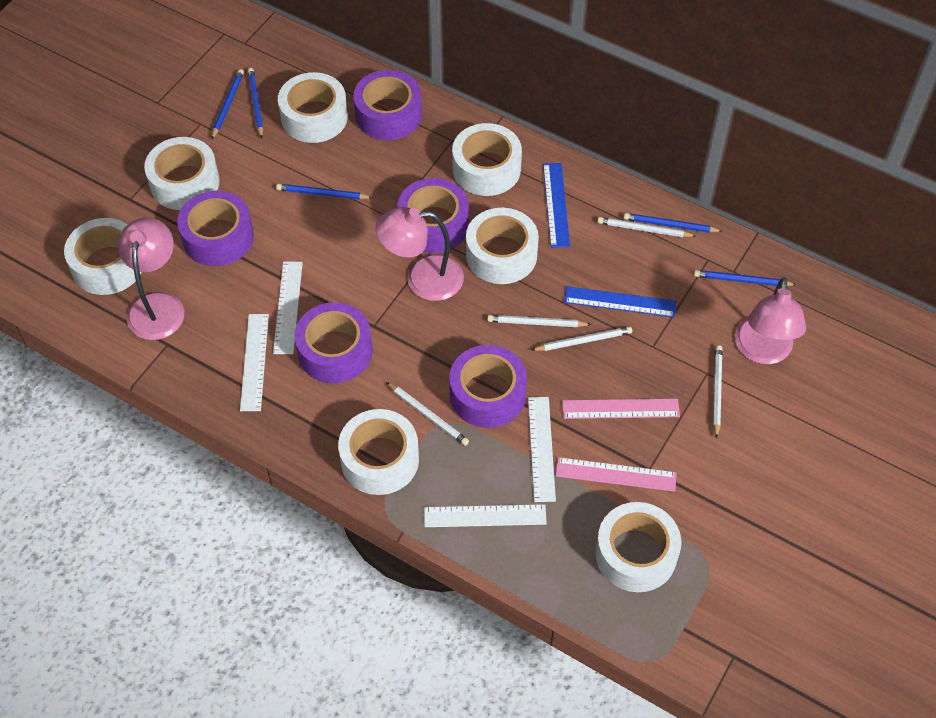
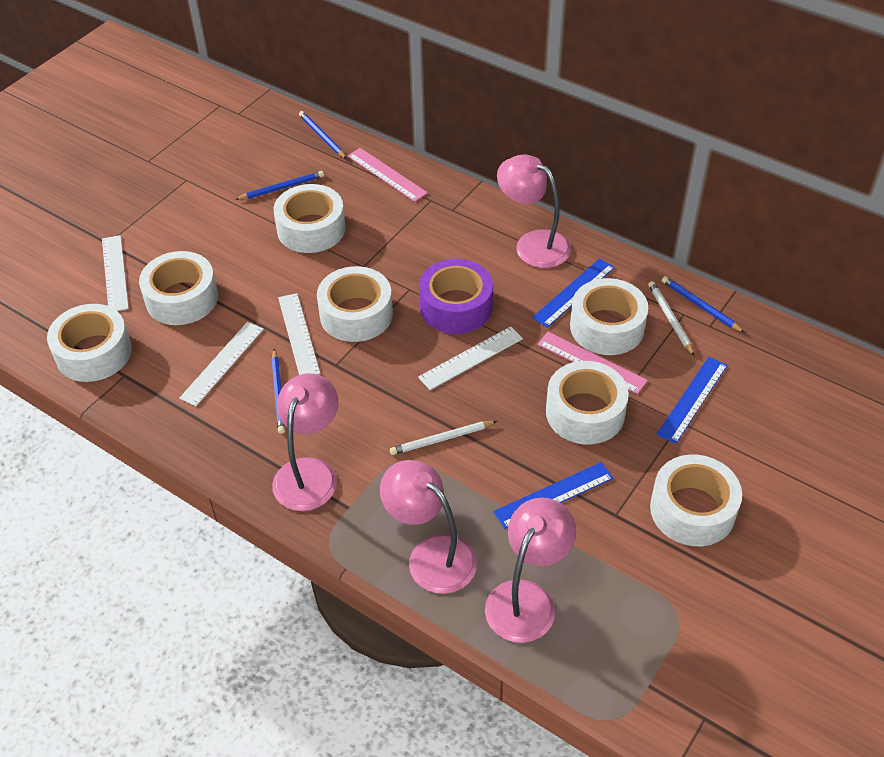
blue pencil: 5 -> 4
blue ruler: 2 -> 3
pink lamp: 3 -> 4
purple tape: 5 -> 1
white pencil: 5 -> 2

